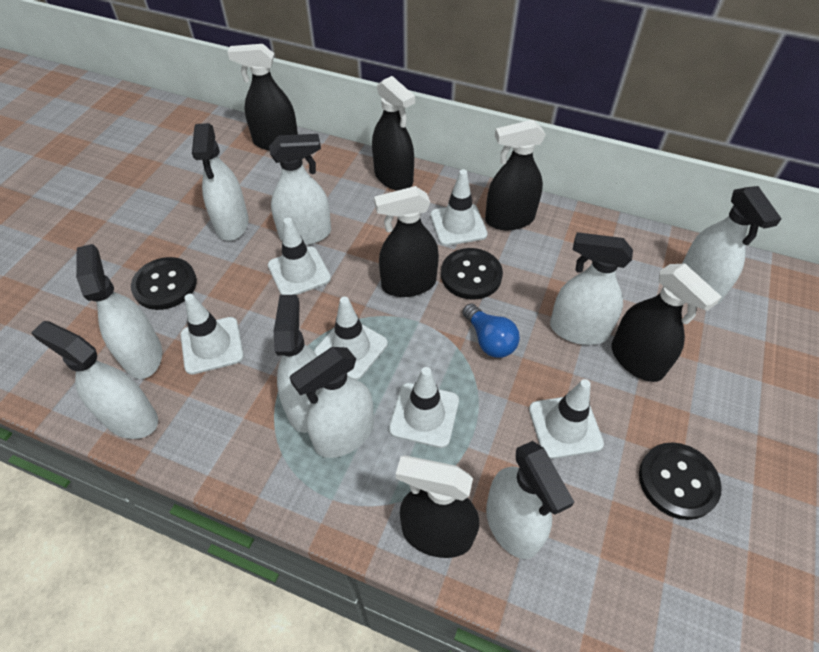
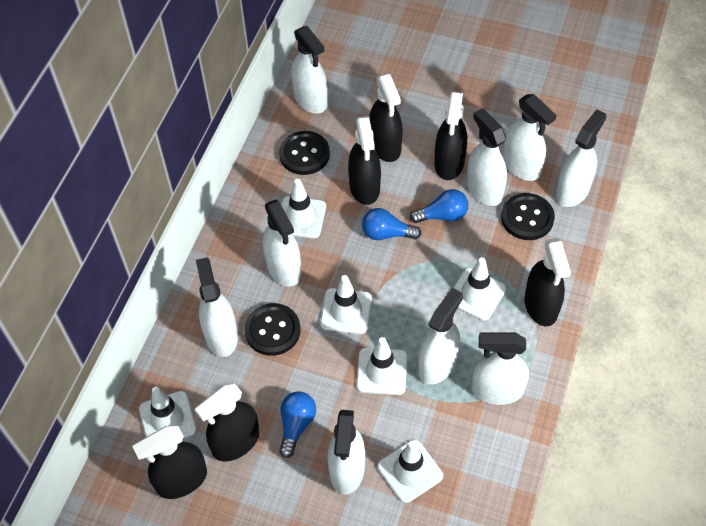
blue light bulb: 1 -> 3

